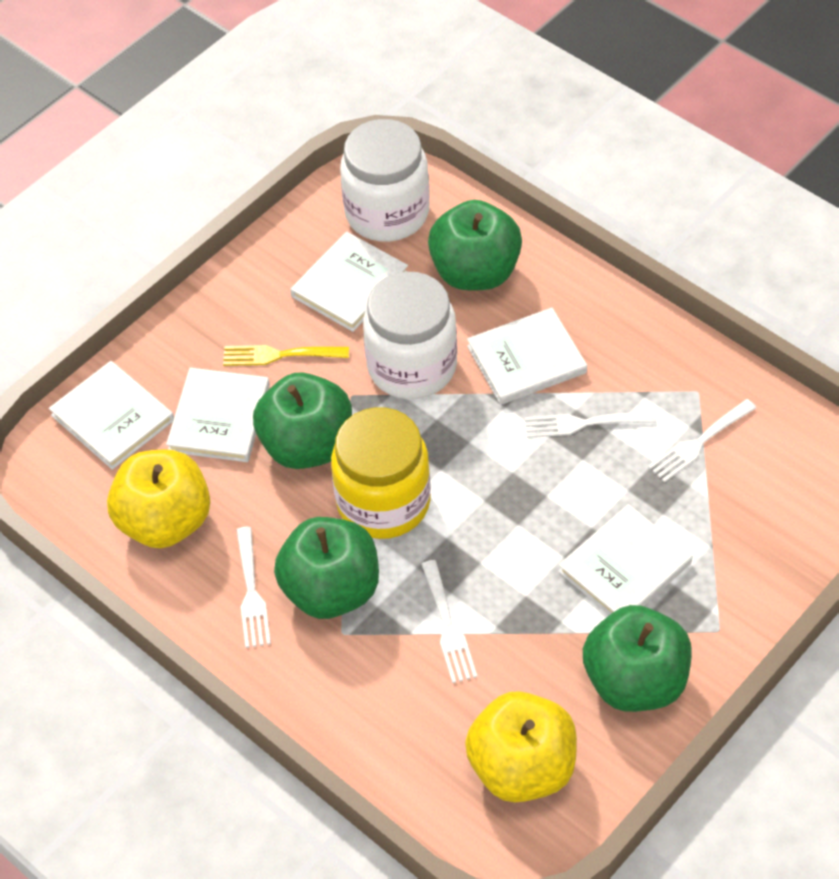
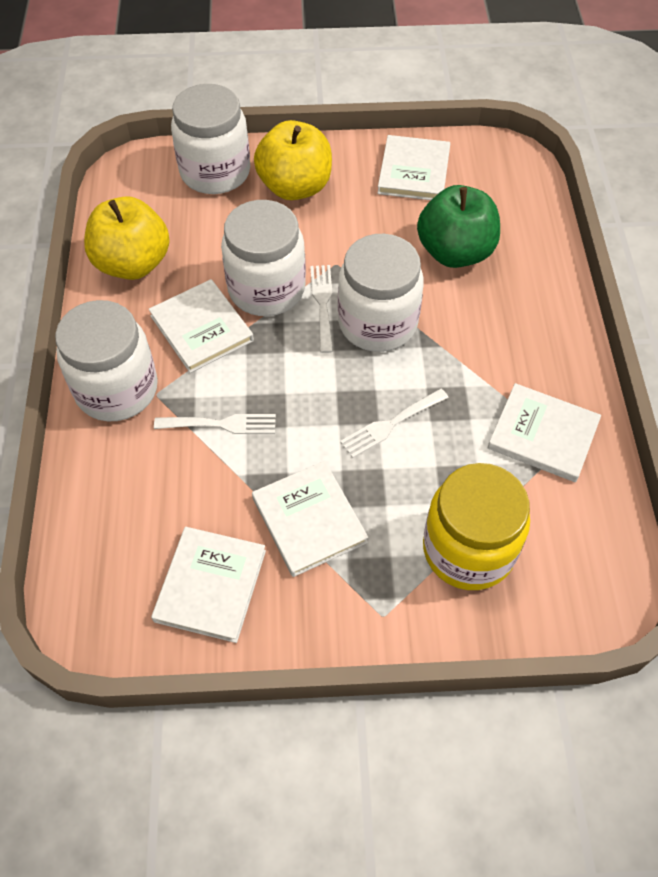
green apple: 4 -> 1
white fork: 4 -> 3
white jar: 2 -> 4
yellow fork: 1 -> 0

